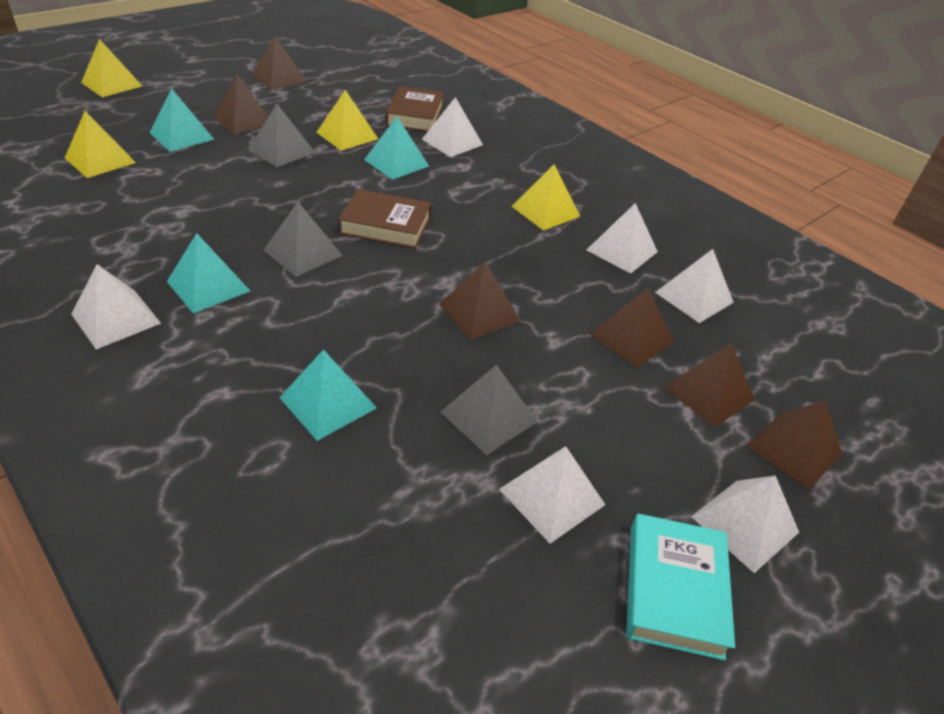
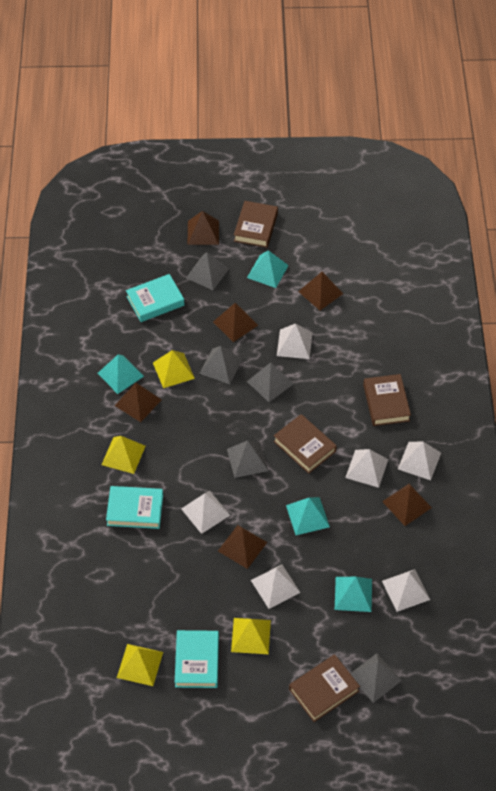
brown book: 2 -> 4
grey pyramid: 3 -> 5
turquoise book: 1 -> 3

